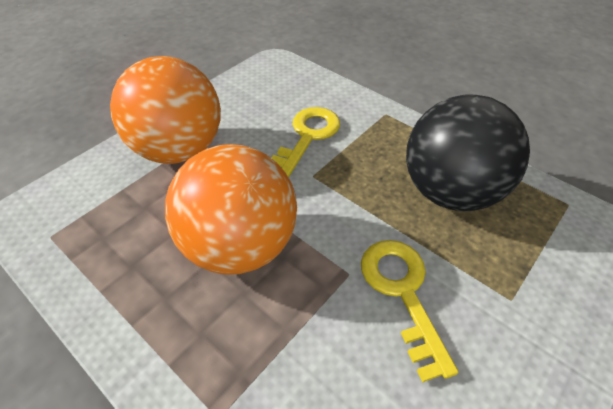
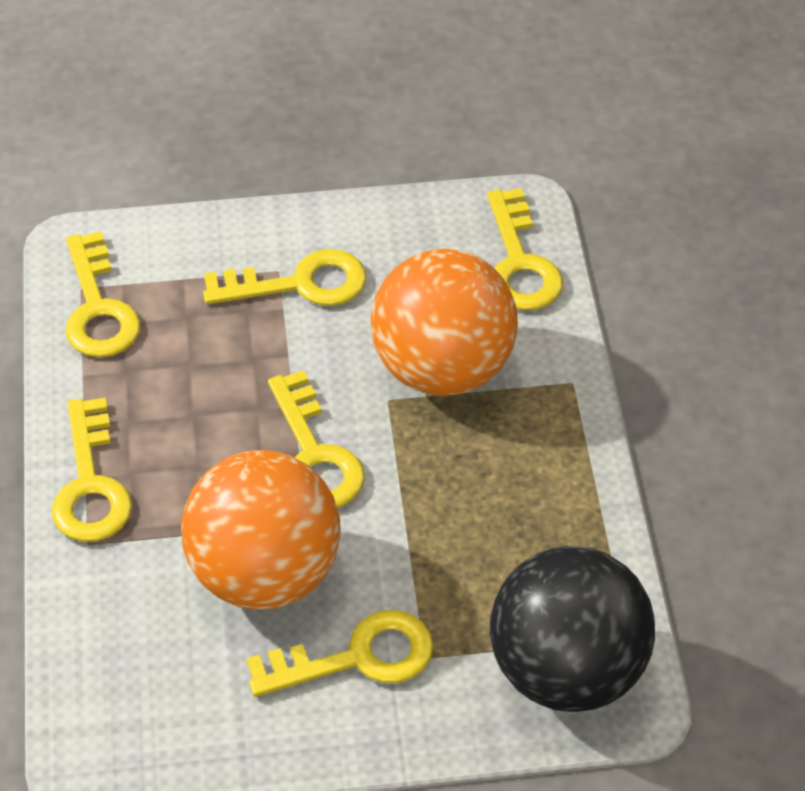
yellow key: 2 -> 6

